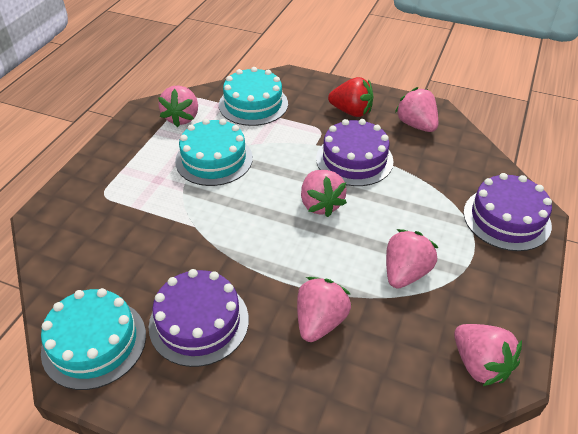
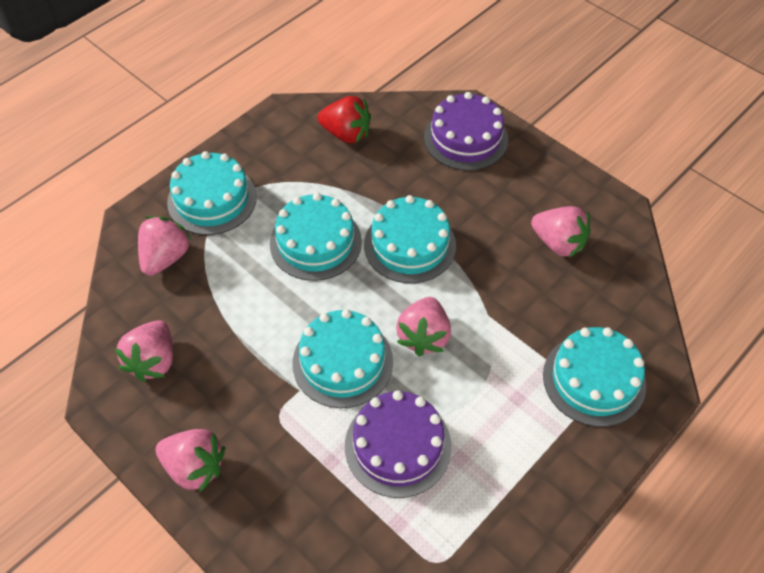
pink strawberry: 6 -> 5
purple cake: 3 -> 2
turquoise cake: 3 -> 5

